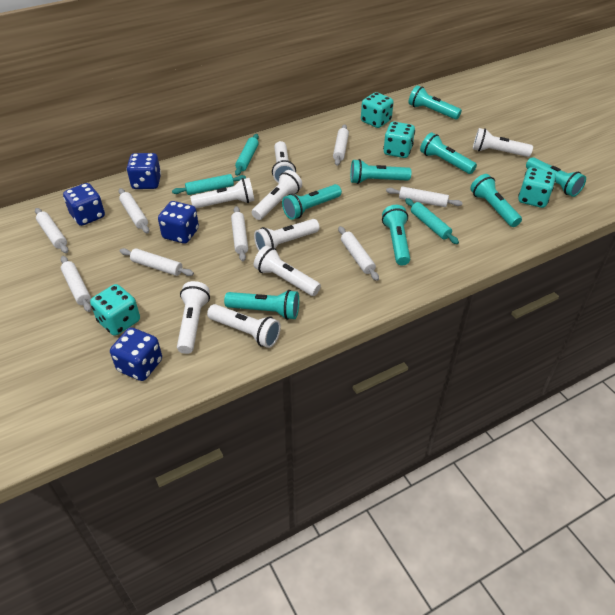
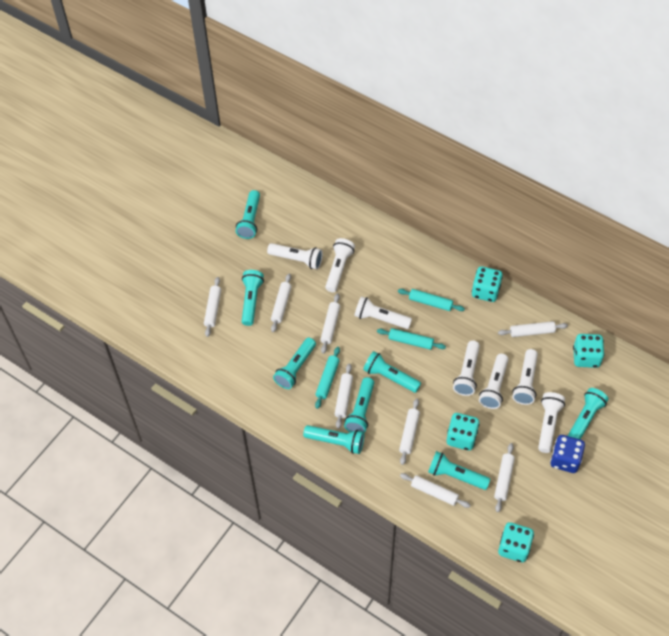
blue dice: 4 -> 1
white flashlight: 8 -> 7

